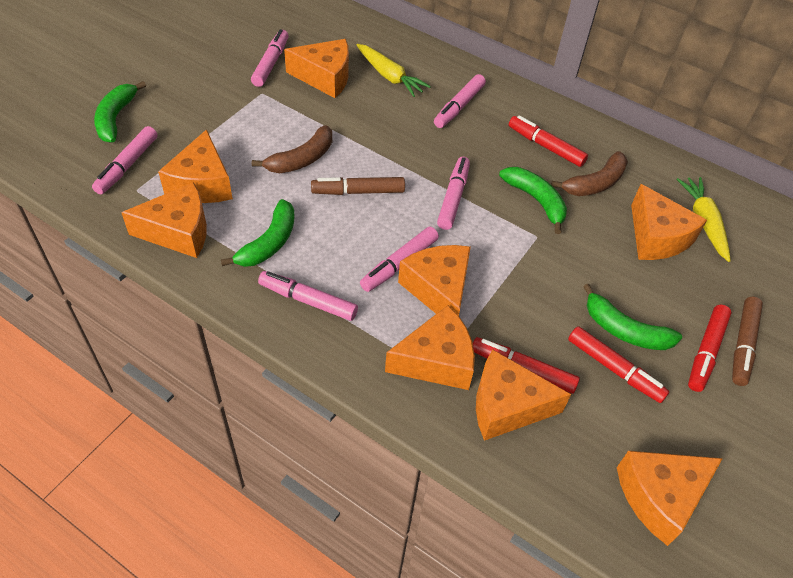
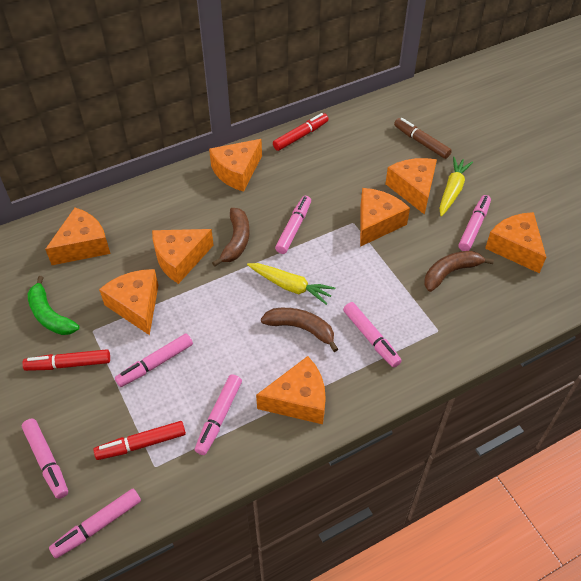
brown banana: 2 -> 3
brown marker: 2 -> 1
green banana: 4 -> 1
pink marker: 6 -> 7
red marker: 4 -> 3

